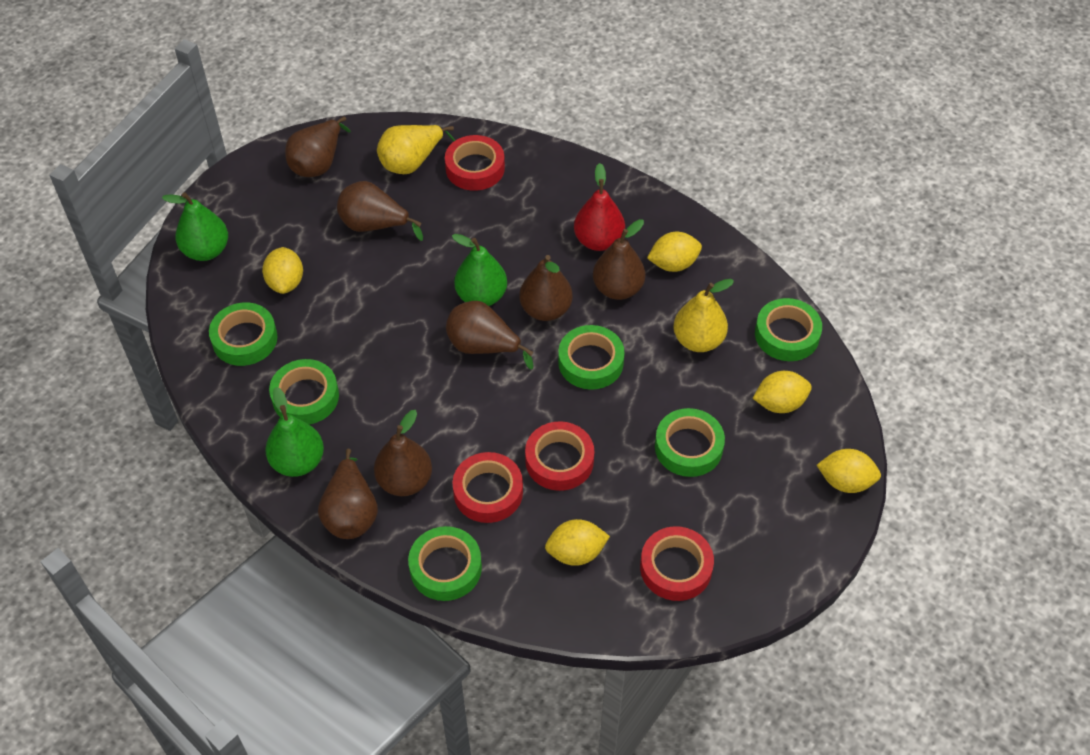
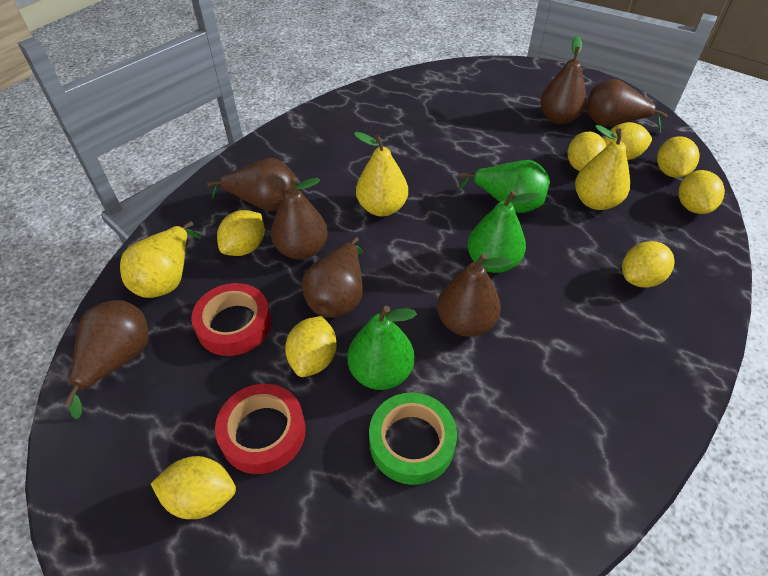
green tape: 6 -> 1
red pear: 1 -> 0
red tape: 4 -> 2
yellow lemon: 5 -> 8
yellow pear: 2 -> 3

